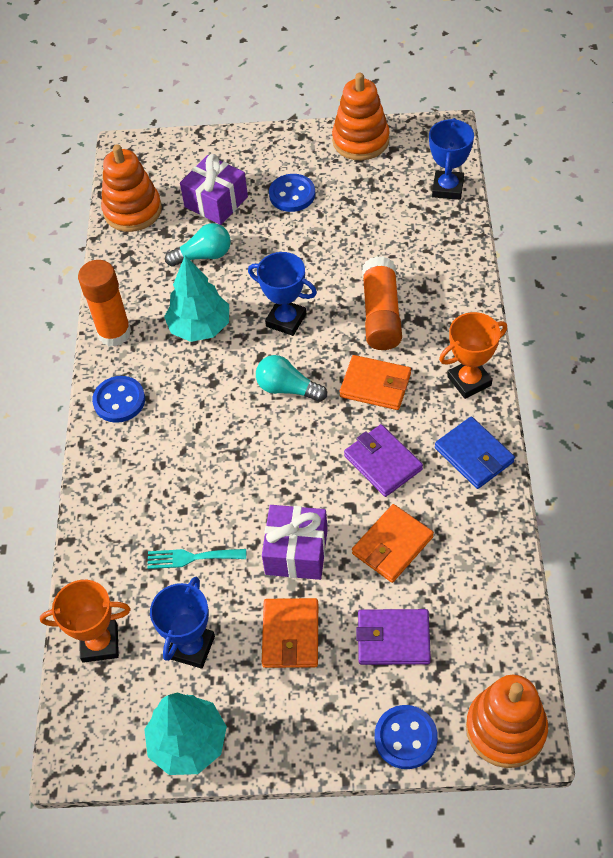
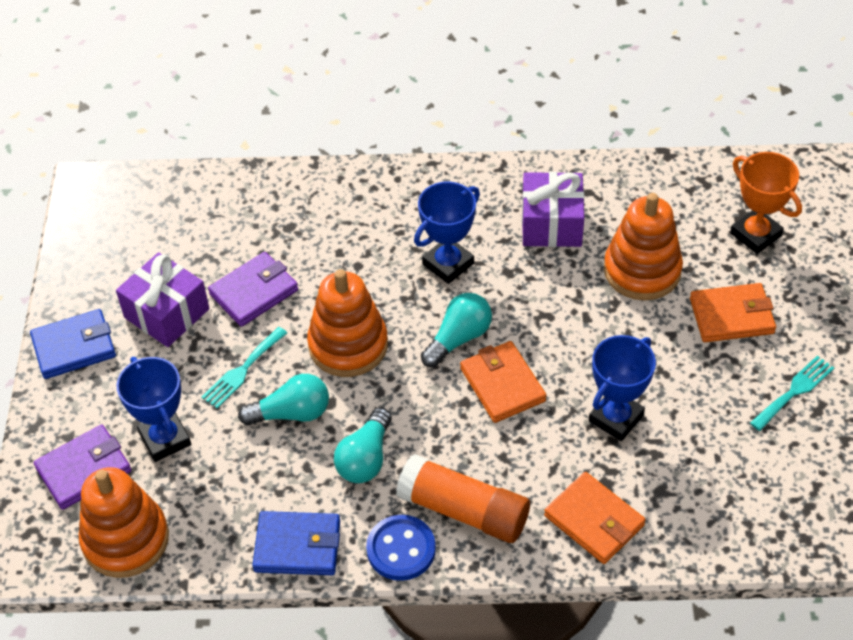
blue button: 3 -> 1
blue wallet: 1 -> 2
orange glue stick: 2 -> 1
orange trophy: 2 -> 1
turquoise fork: 1 -> 2
turquoise light bulb: 2 -> 3
turquoise tree: 2 -> 0

